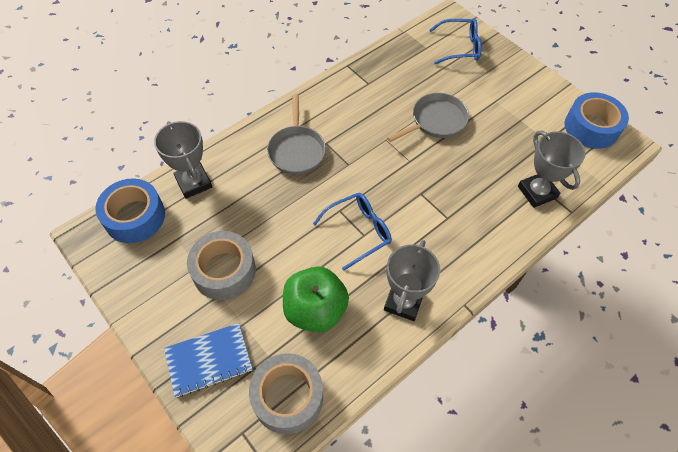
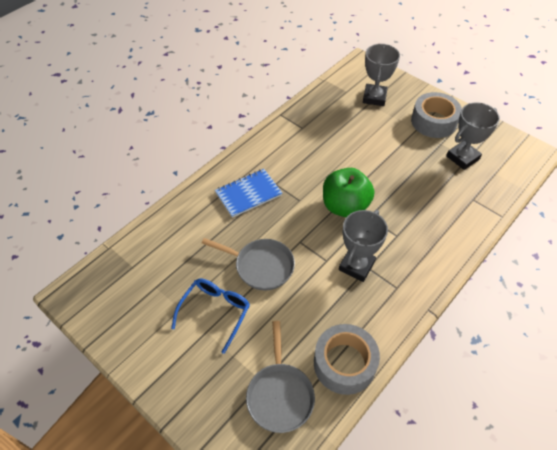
blue glasses: 2 -> 1
blue tape: 2 -> 0

